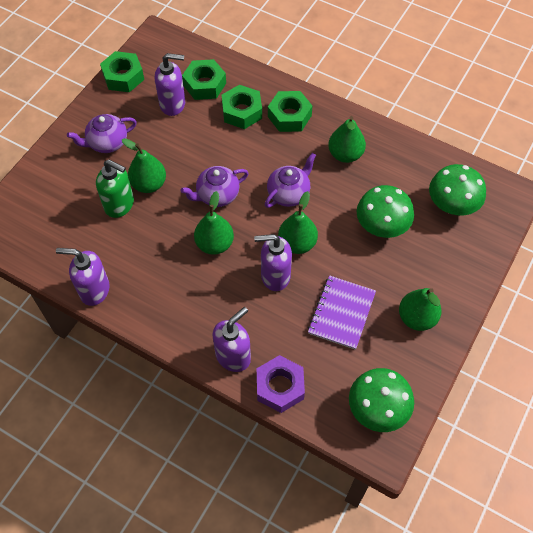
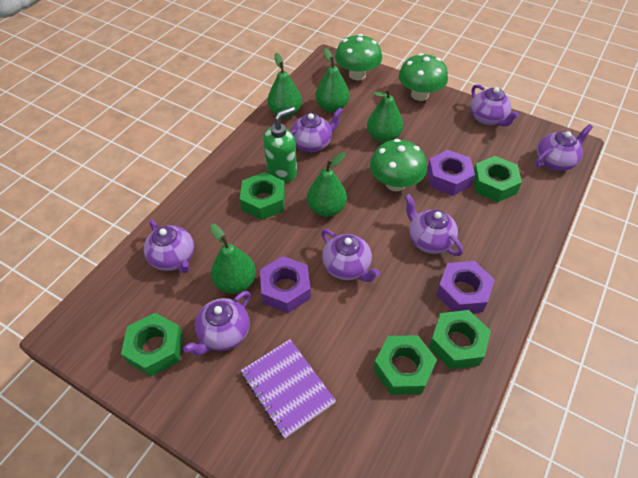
green nut: 4 -> 5
purple nut: 1 -> 3
purple soap dispenser: 4 -> 0
purple teapot: 3 -> 7

